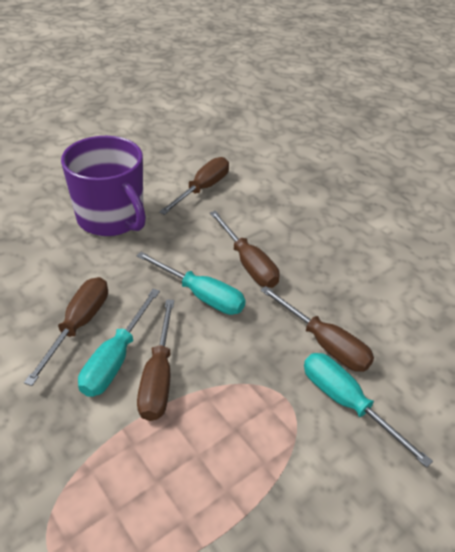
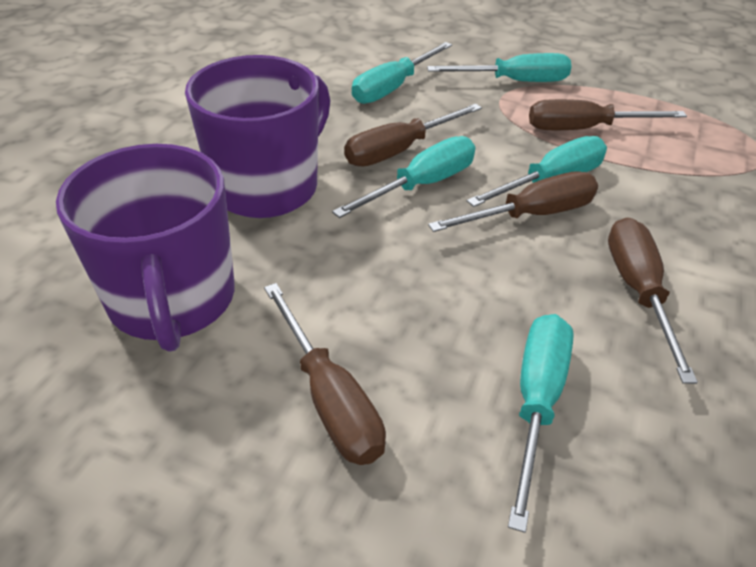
purple mug: 1 -> 2
turquoise screwdriver: 3 -> 5

